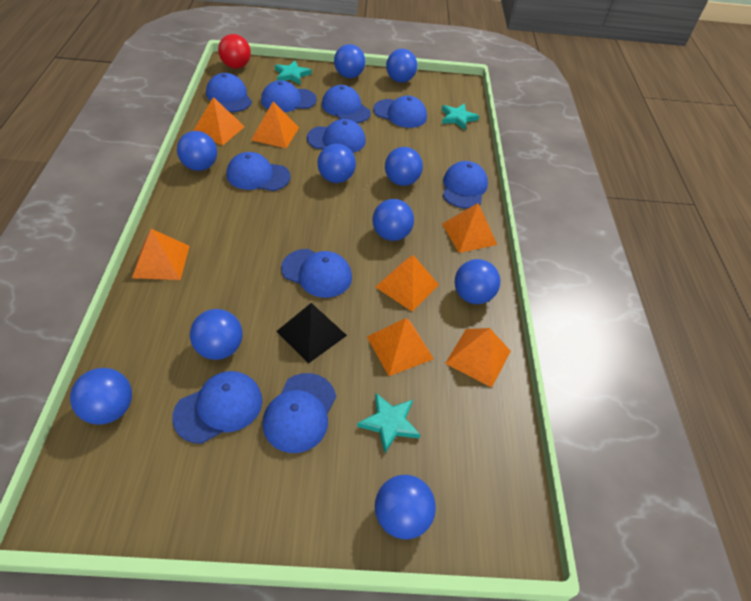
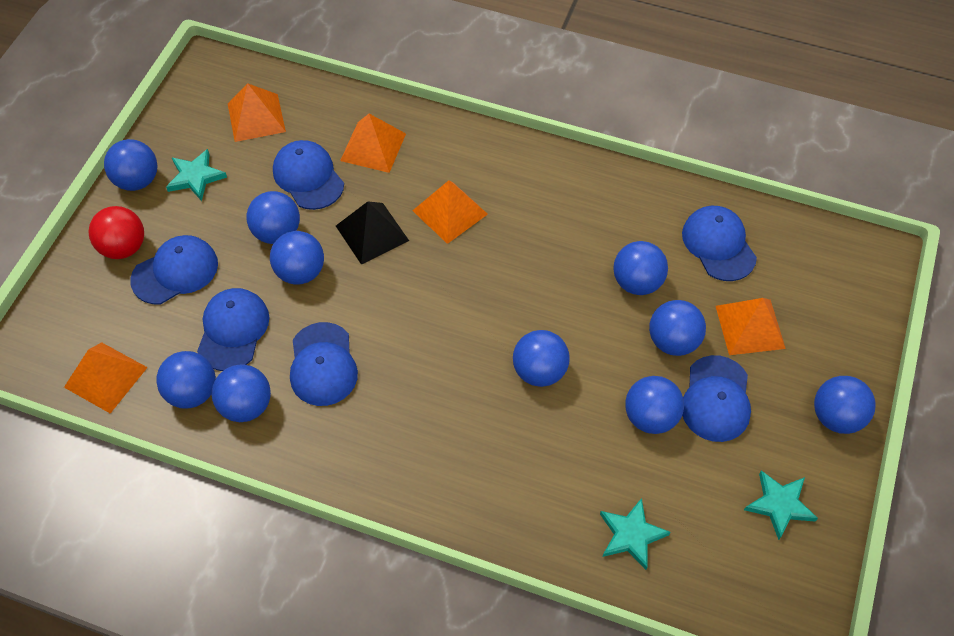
blue cap: 10 -> 6
orange pyramid: 7 -> 5

